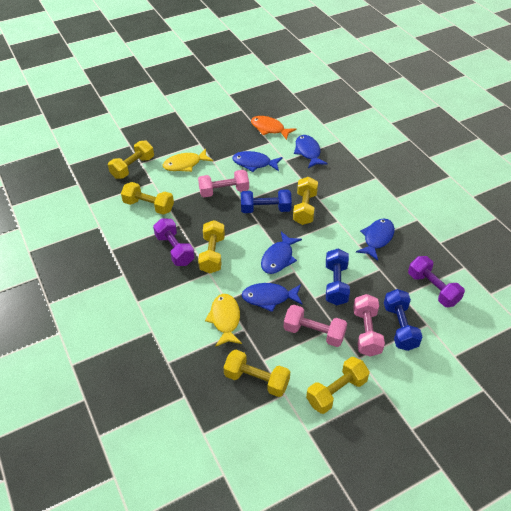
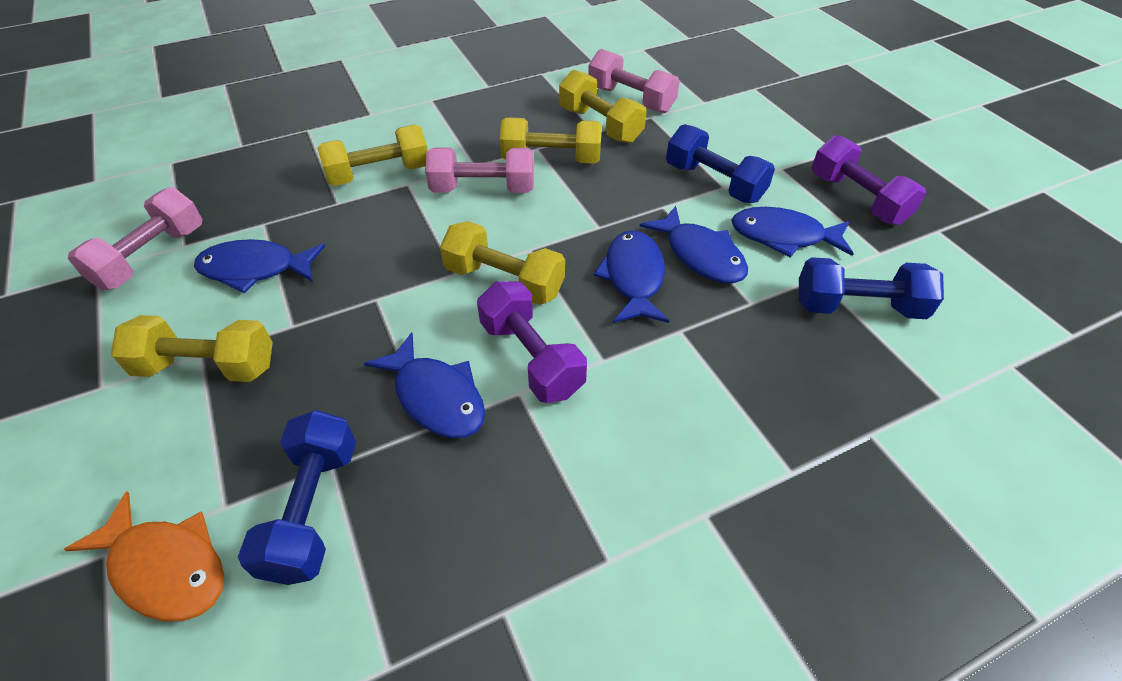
yellow dumbbell: 6 -> 5
yellow fish: 2 -> 0

